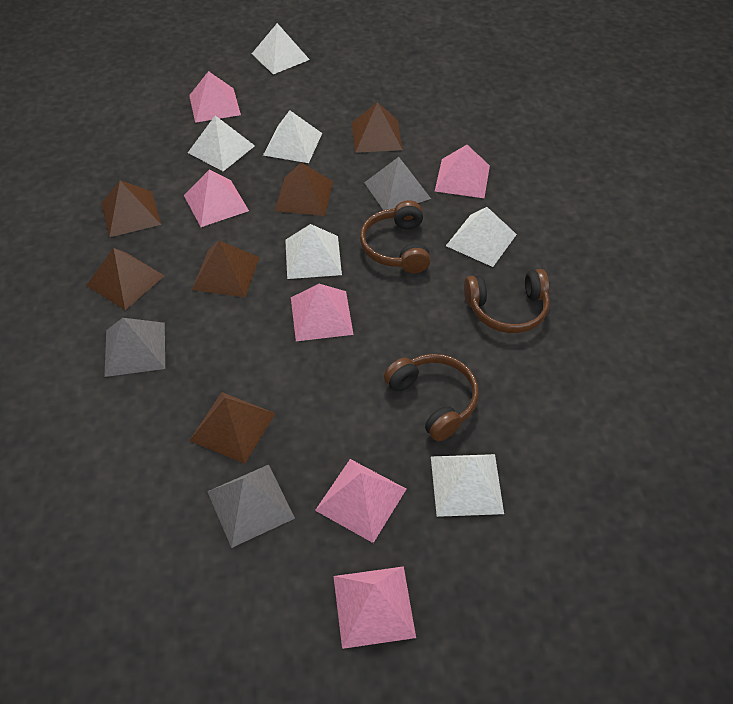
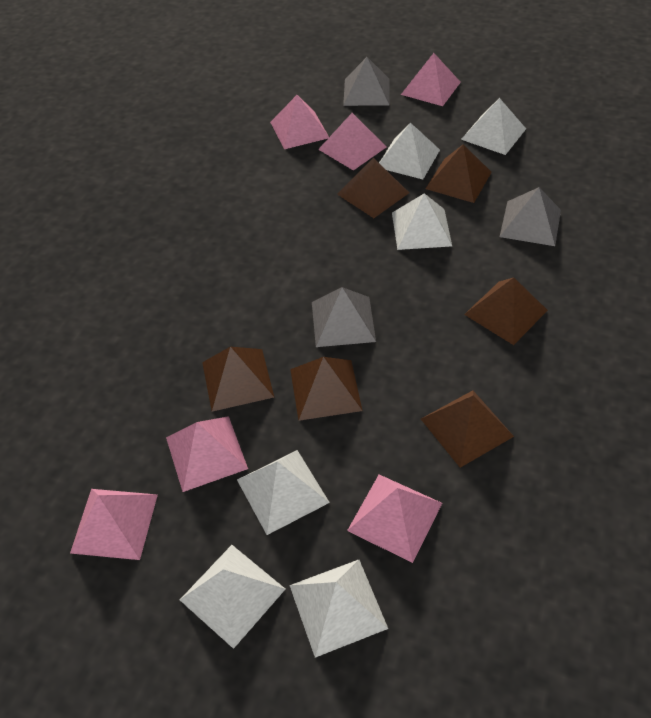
brown headphones: 3 -> 0

